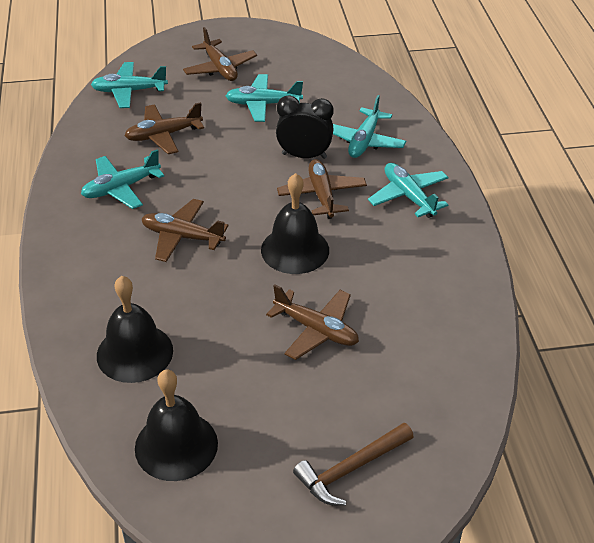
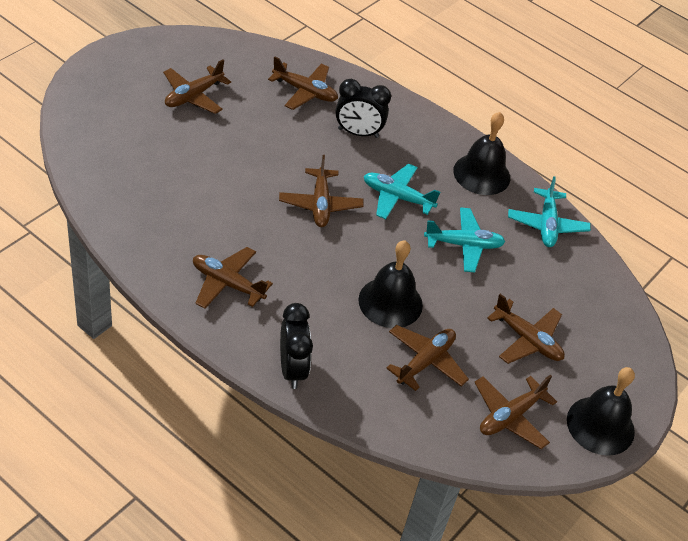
black clock: 1 -> 2
brown hammer: 1 -> 0
brown plane: 5 -> 7
turquoise plane: 5 -> 3

